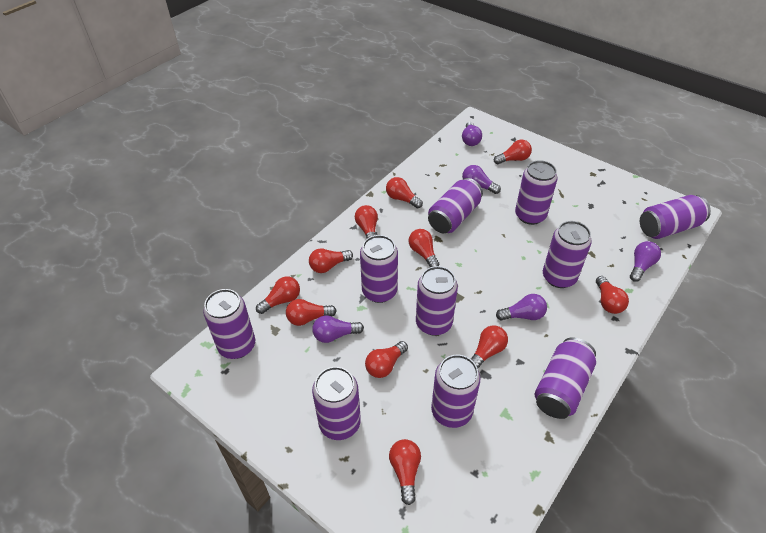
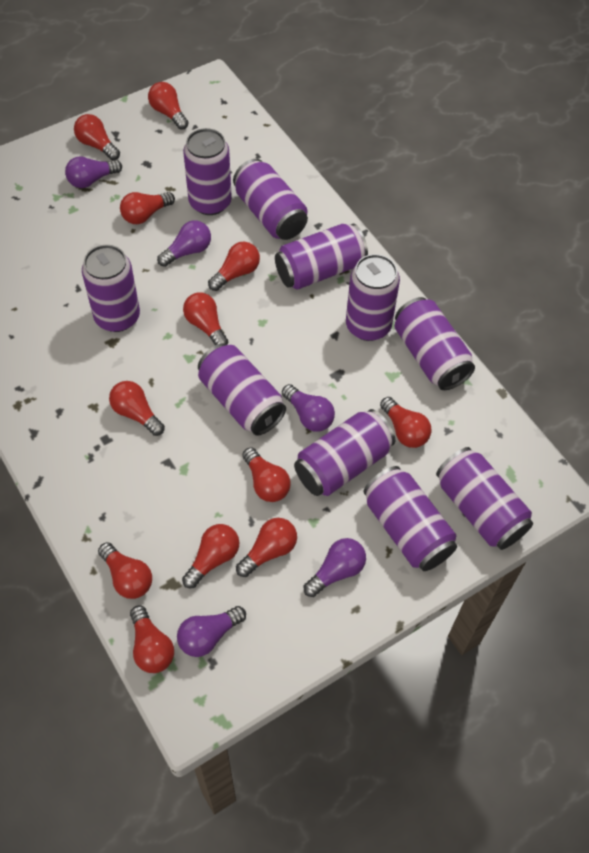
red light bulb: 11 -> 12

